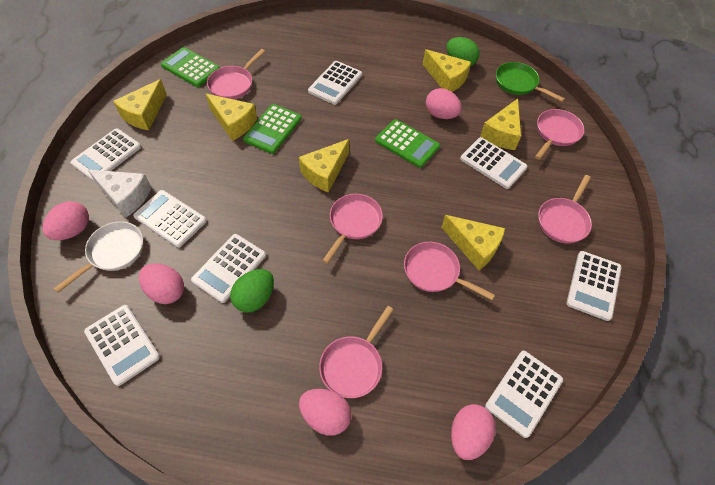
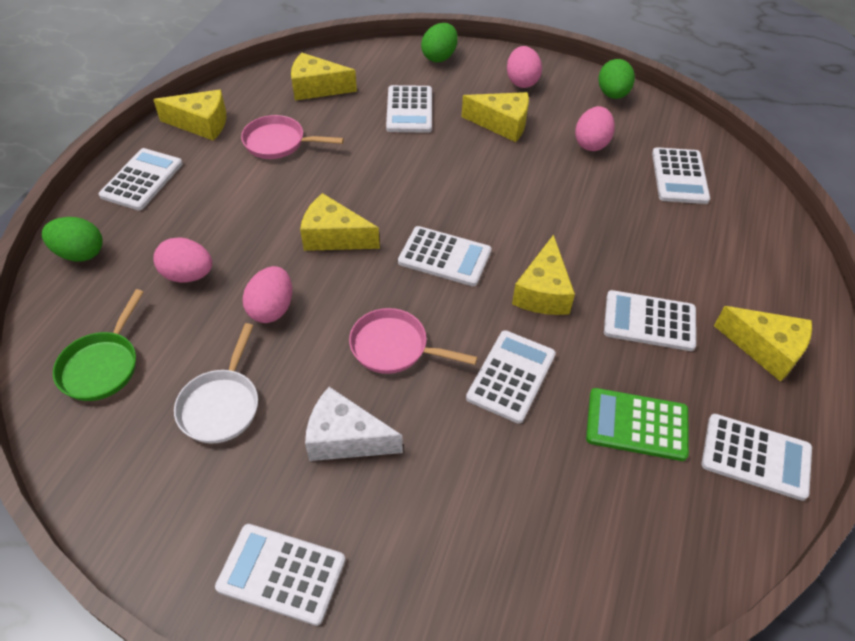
green calculator: 3 -> 1
green egg: 2 -> 3
pink egg: 5 -> 4
pink pan: 6 -> 2

